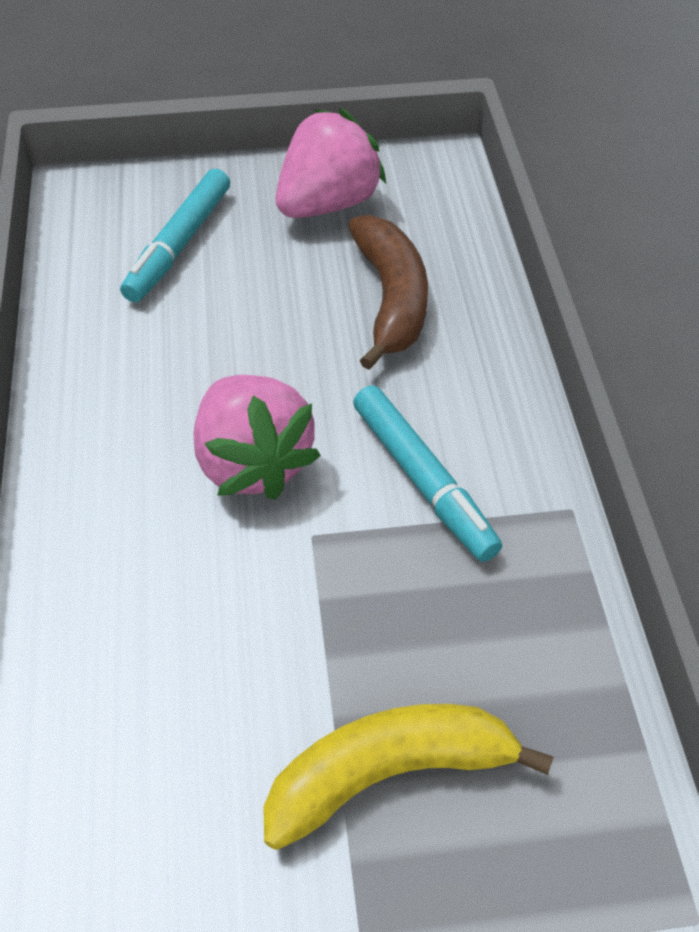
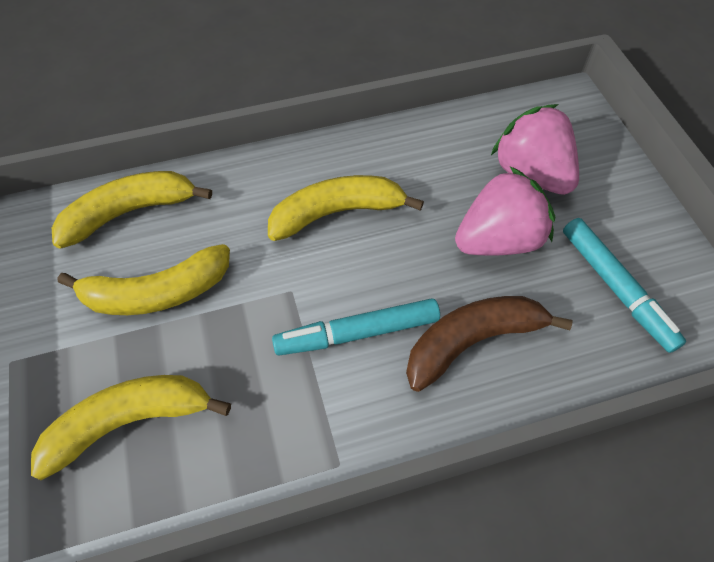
yellow banana: 1 -> 4

